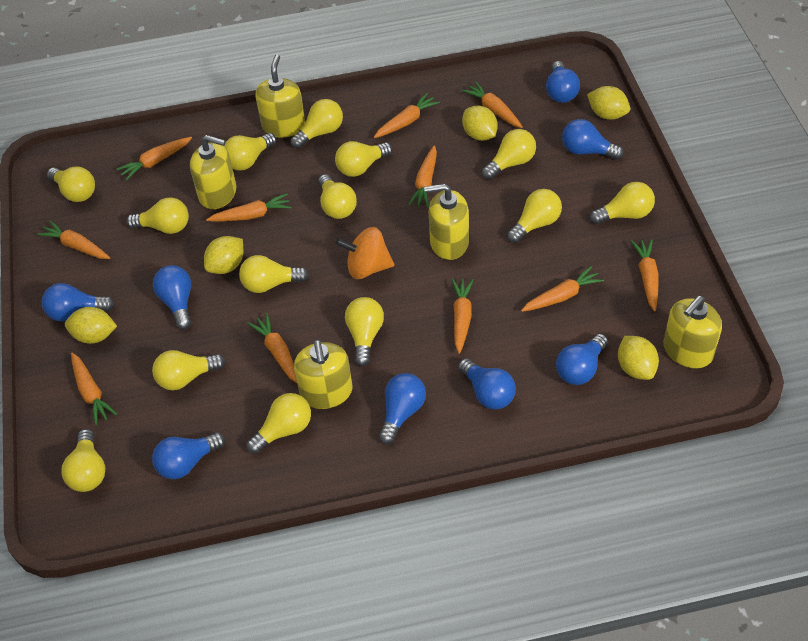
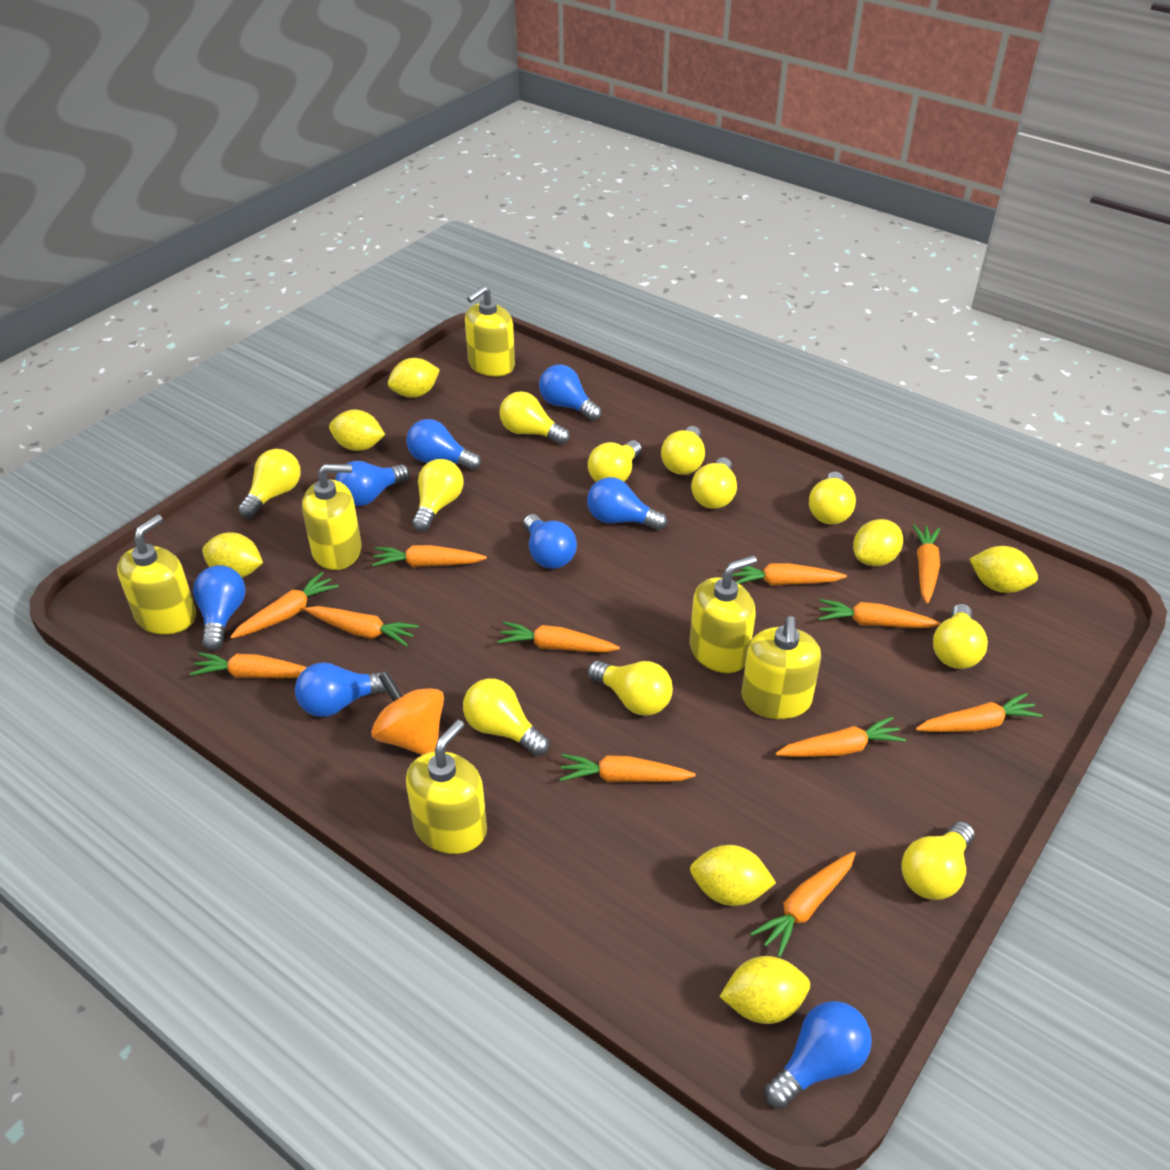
orange carrot: 11 -> 12
yellow lemon: 5 -> 7
yellow light bulb: 14 -> 11
yellow soap dispenser: 5 -> 6

